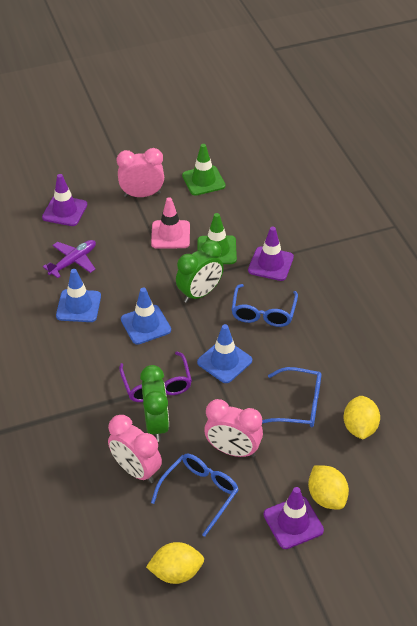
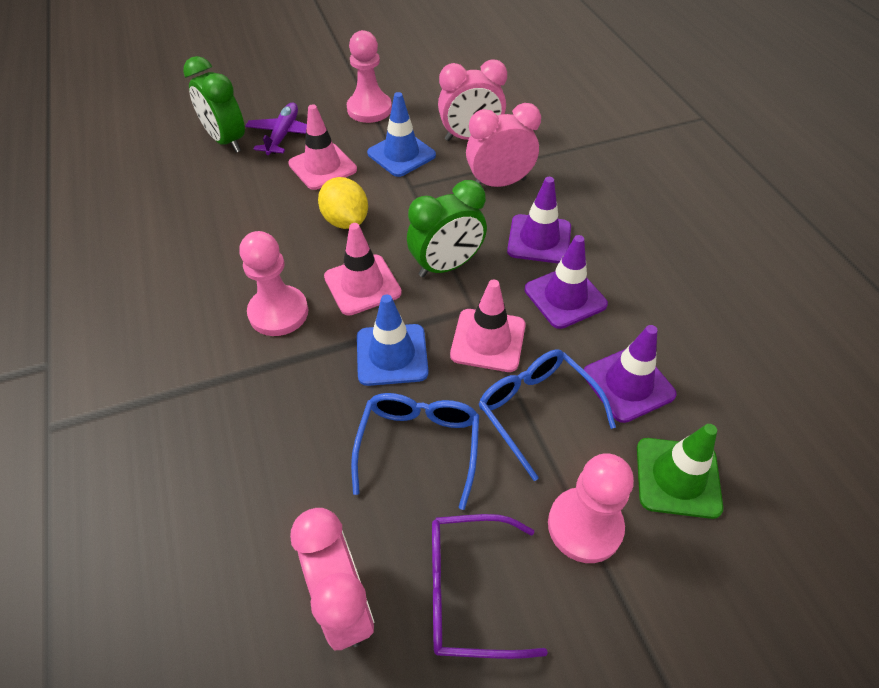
blue glasses: 3 -> 2
blue traffic cone: 3 -> 2
green traffic cone: 2 -> 1
pink pawn: 0 -> 3
pink traffic cone: 1 -> 3
yellow lemon: 3 -> 1

